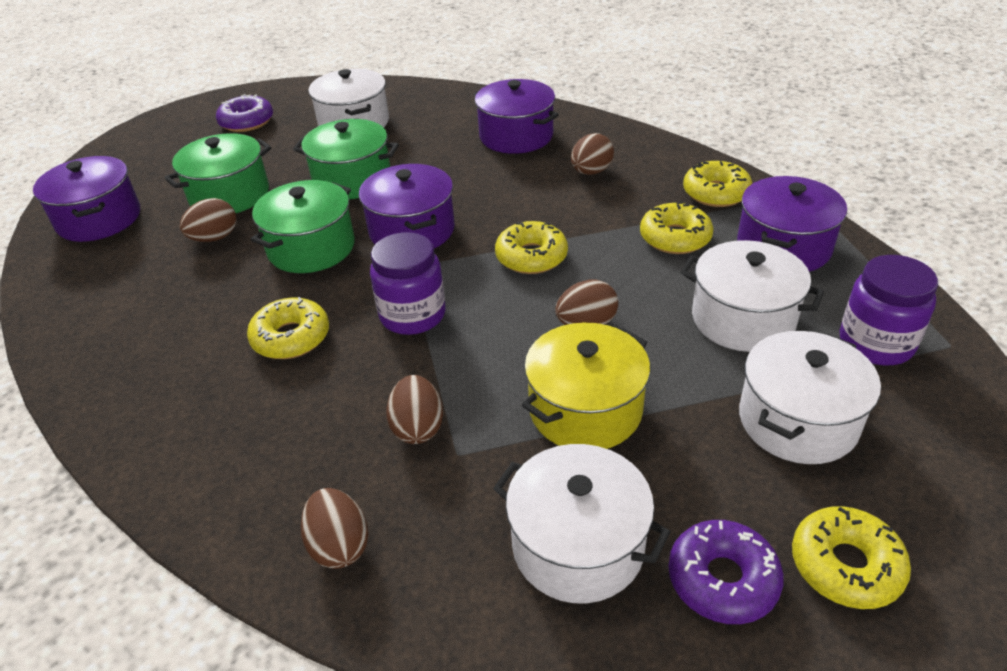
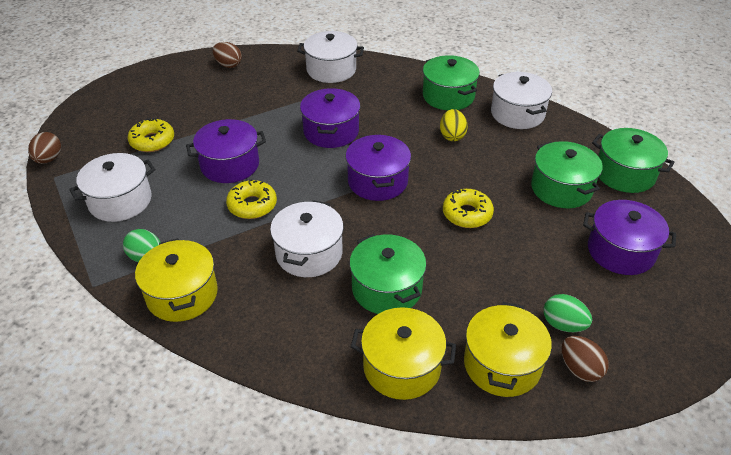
brown egg: 5 -> 3
green egg: 0 -> 2
green pot: 3 -> 4
purple donut: 2 -> 0
purple jar: 2 -> 0
yellow donut: 5 -> 3
yellow egg: 0 -> 1
yellow pot: 1 -> 3

